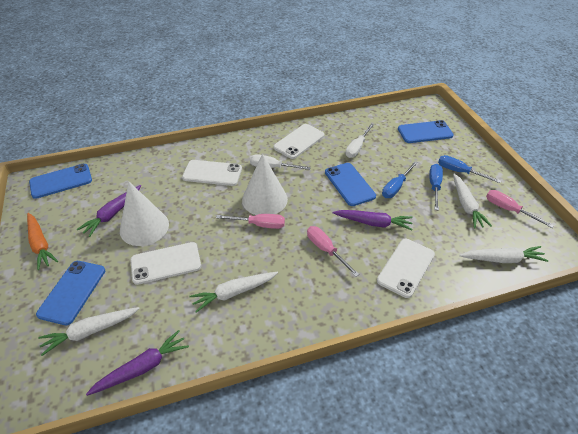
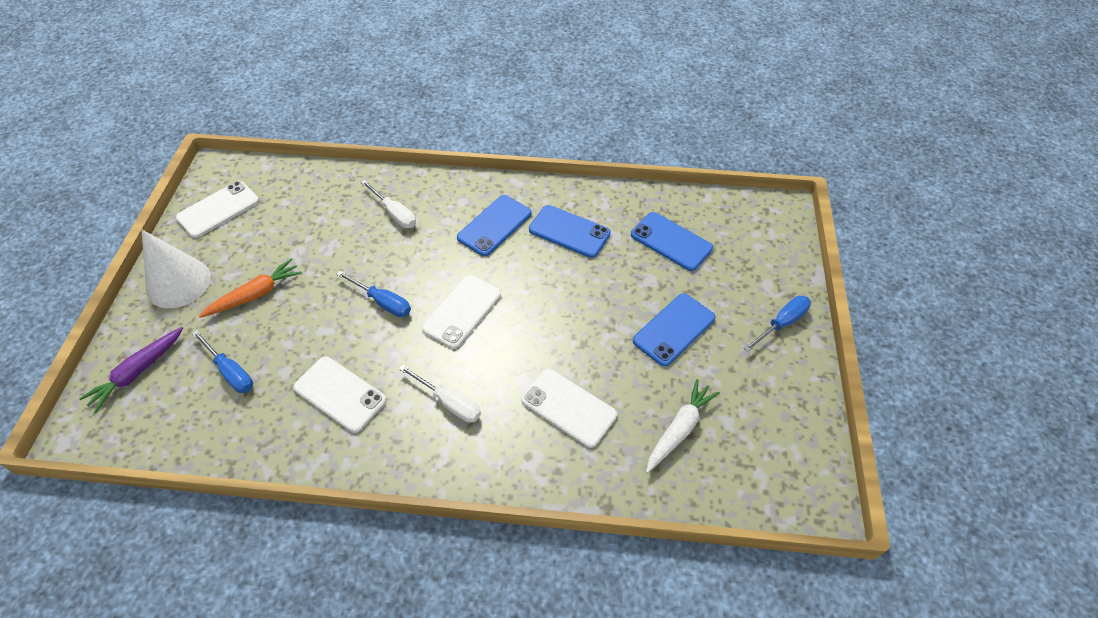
pink screwdriver: 3 -> 0
purple carrot: 3 -> 1
white carrot: 4 -> 1
white cone: 2 -> 1

